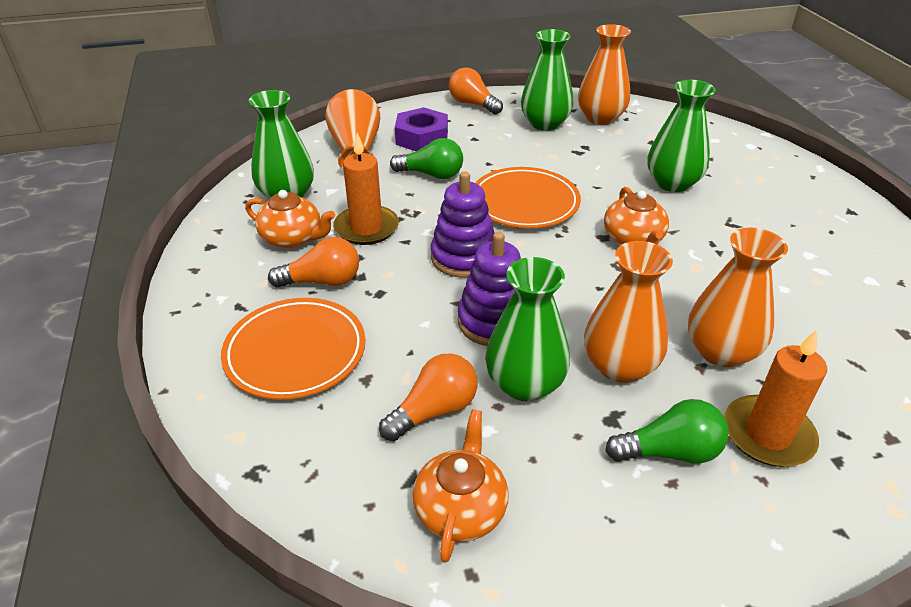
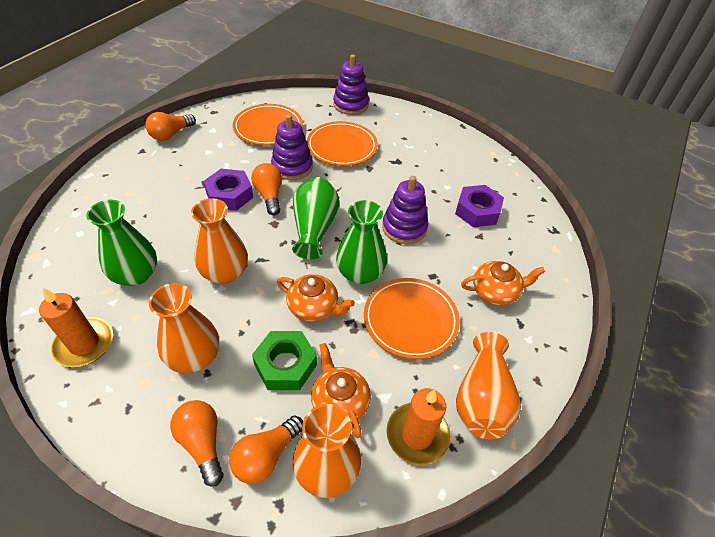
green light bulb: 2 -> 0
green nut: 0 -> 1
green vase: 4 -> 3
orange light bulb: 3 -> 4
orange plate: 2 -> 3
purple nut: 1 -> 2
purple stacking toy: 2 -> 3

